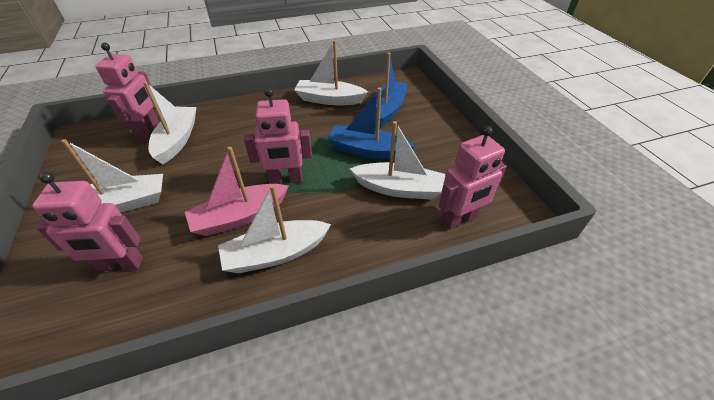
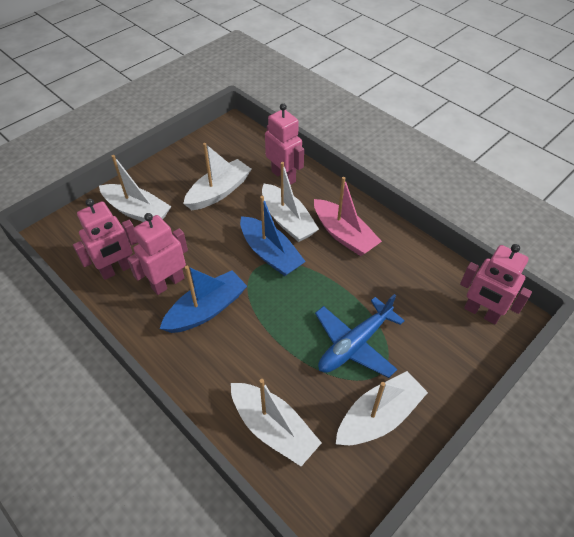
blue plane: 0 -> 1

